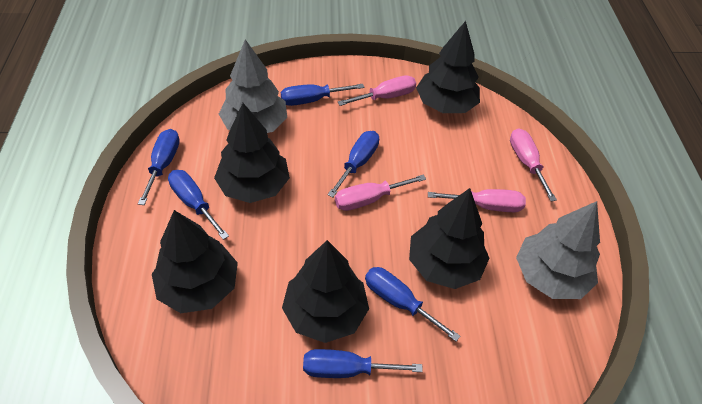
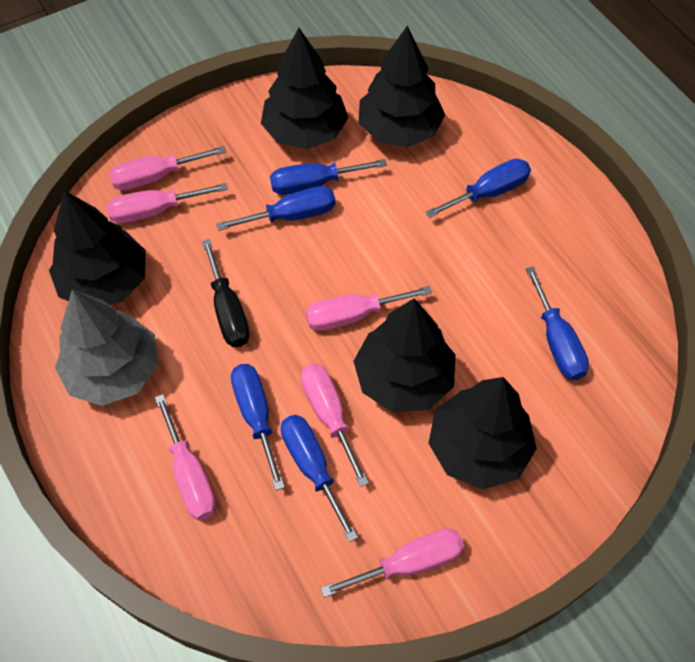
black screwdriver: 0 -> 1
grey tree: 2 -> 1
pink screwdriver: 4 -> 6

